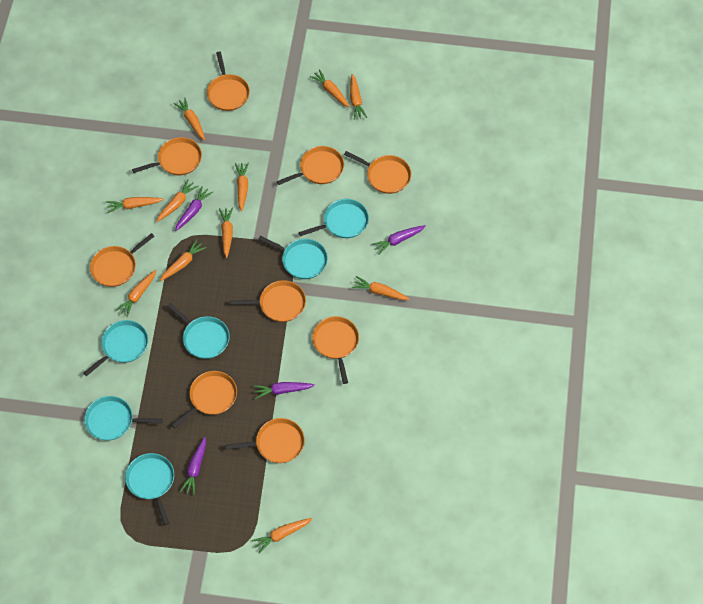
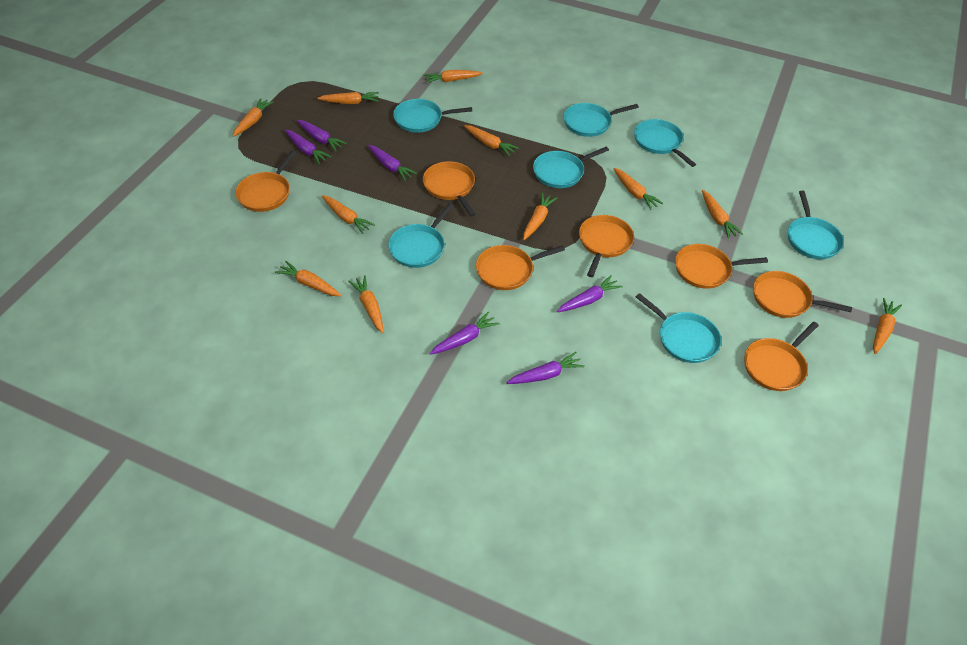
orange pan: 9 -> 7
purple carrot: 4 -> 6
turquoise pan: 6 -> 7

